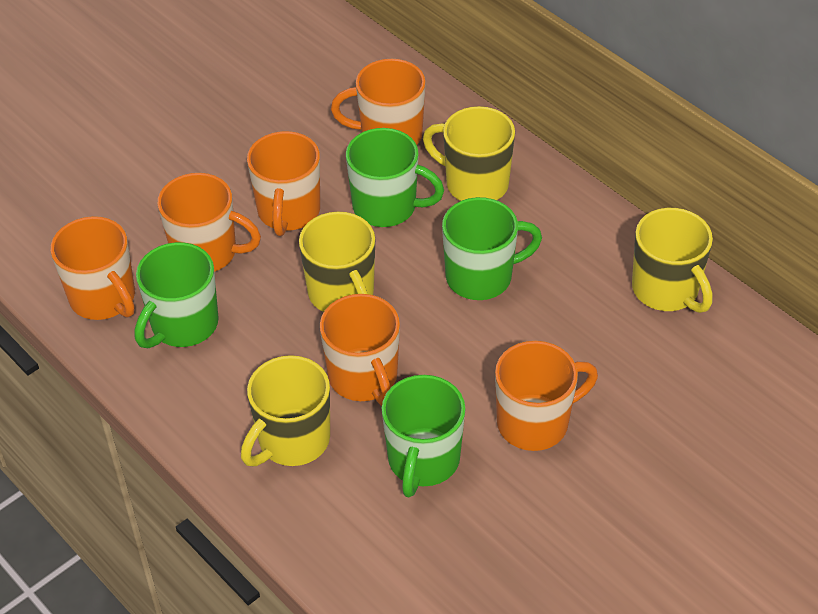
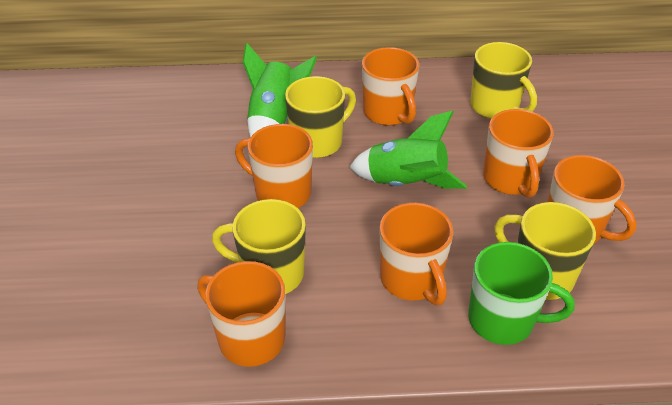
green mug: 4 -> 1
green rocket: 0 -> 2

